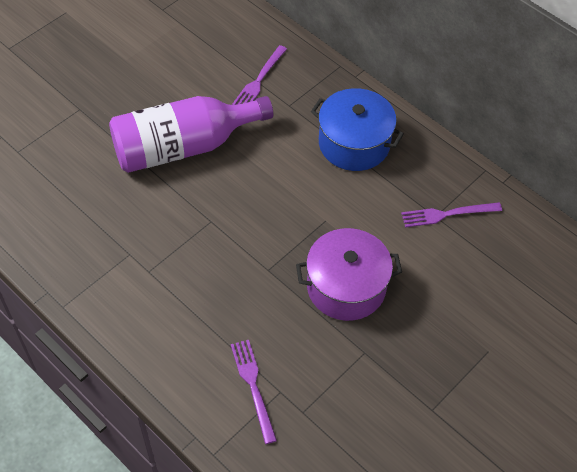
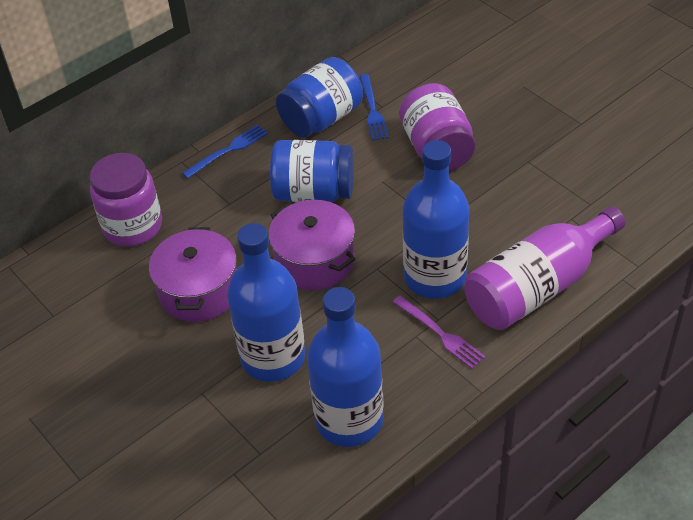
blue bottle: 0 -> 3
blue fork: 0 -> 2
blue jar: 0 -> 2
blue pot: 1 -> 0
purple fork: 3 -> 1
purple jar: 0 -> 2
purple pot: 1 -> 2

